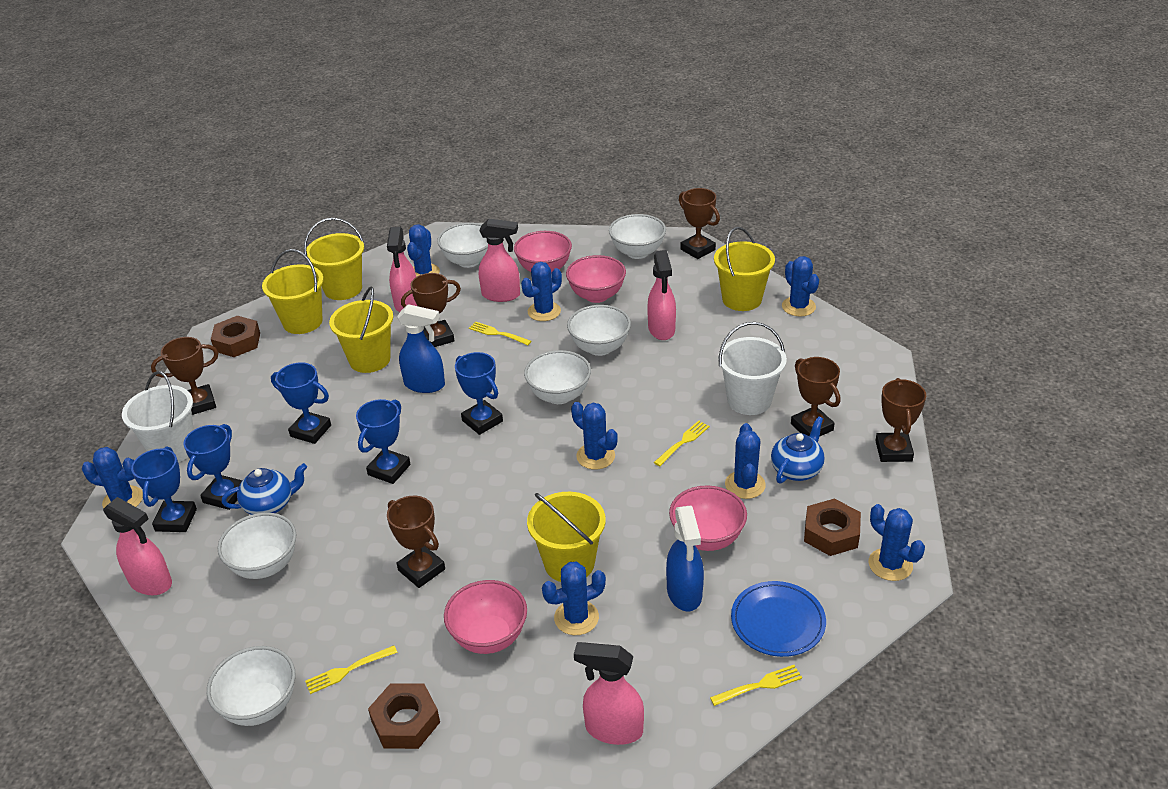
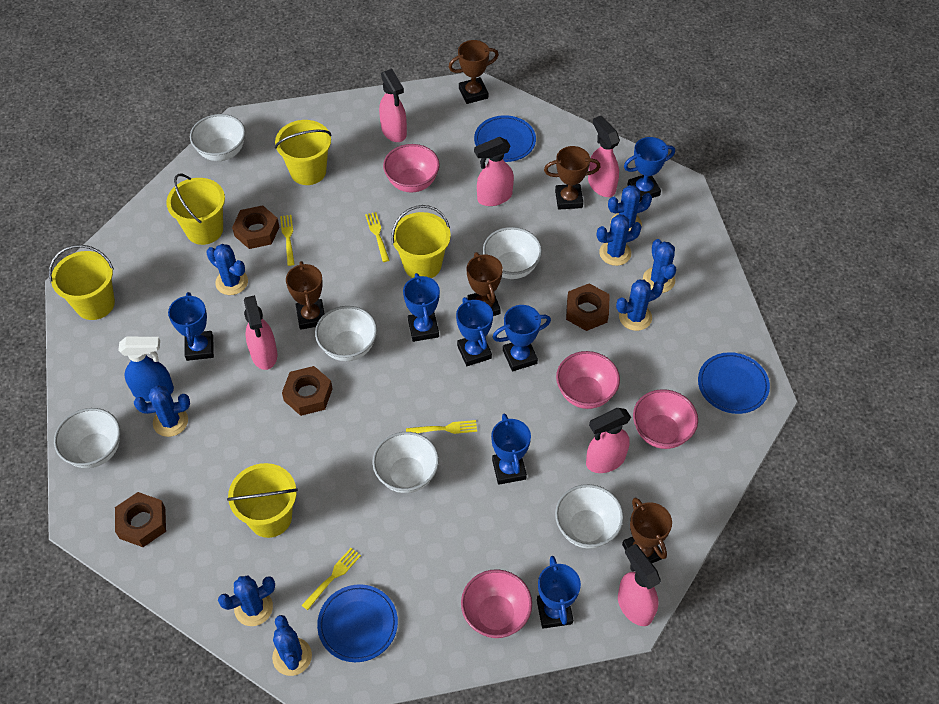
blue plate: 1 -> 3
blue spray bottle: 2 -> 1
blue teapot: 2 -> 0
blue trophy: 5 -> 7
brown nut: 3 -> 4
brown trophy: 6 -> 5
pink spray bottle: 5 -> 6
white bucket: 2 -> 0

